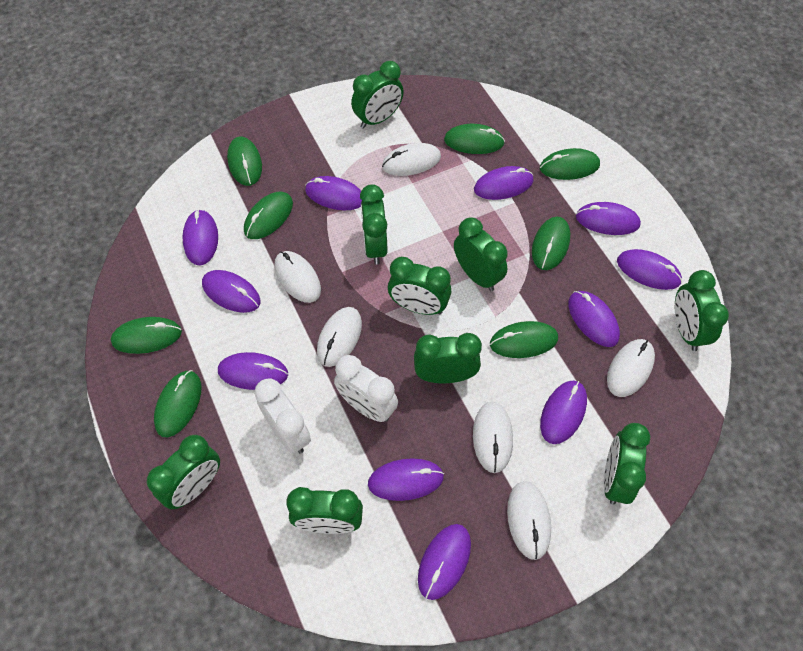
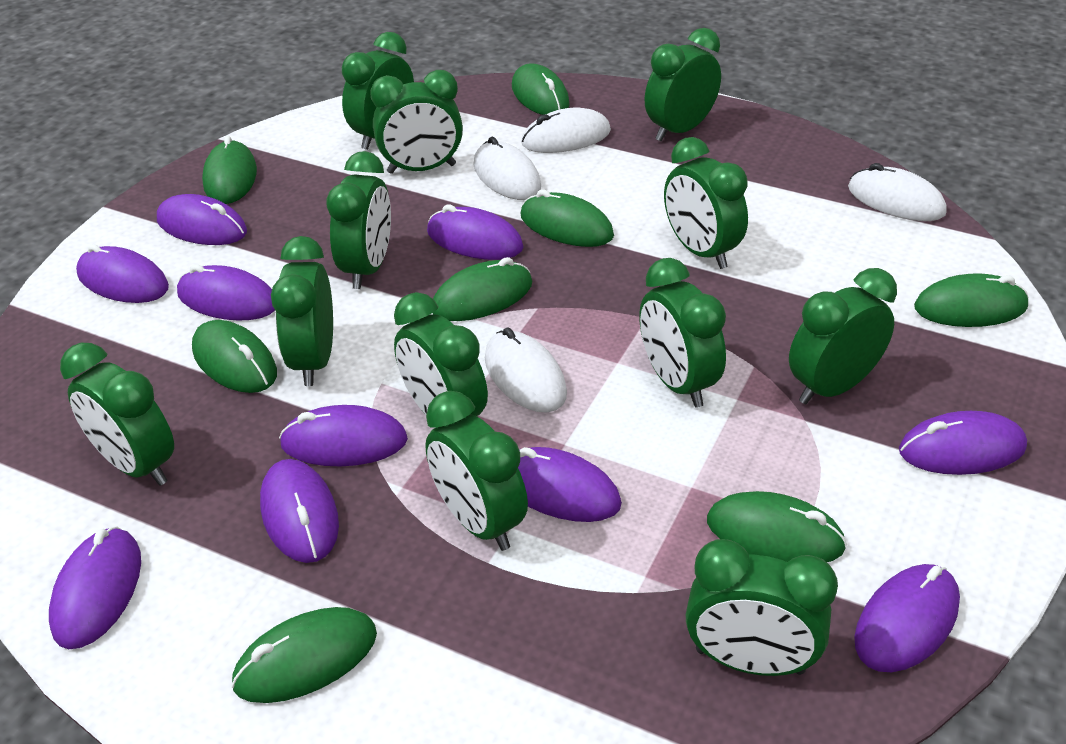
green clock: 9 -> 12
purple mouse: 11 -> 10
white clock: 2 -> 0
white mouse: 6 -> 4

